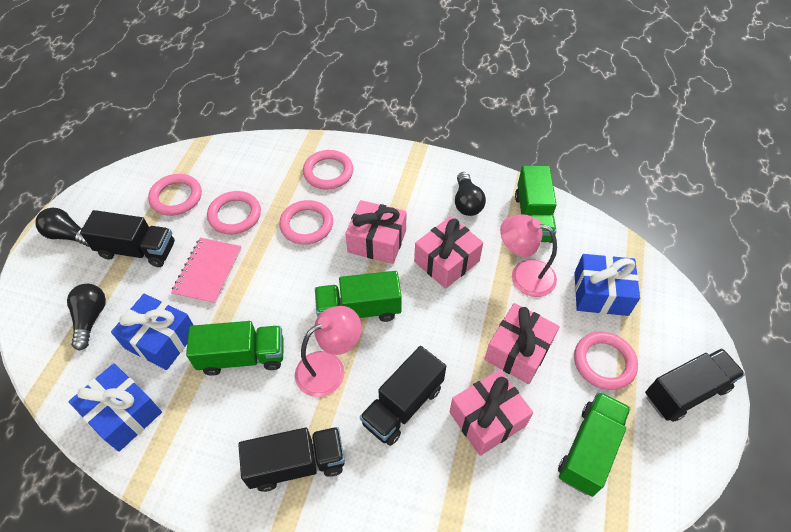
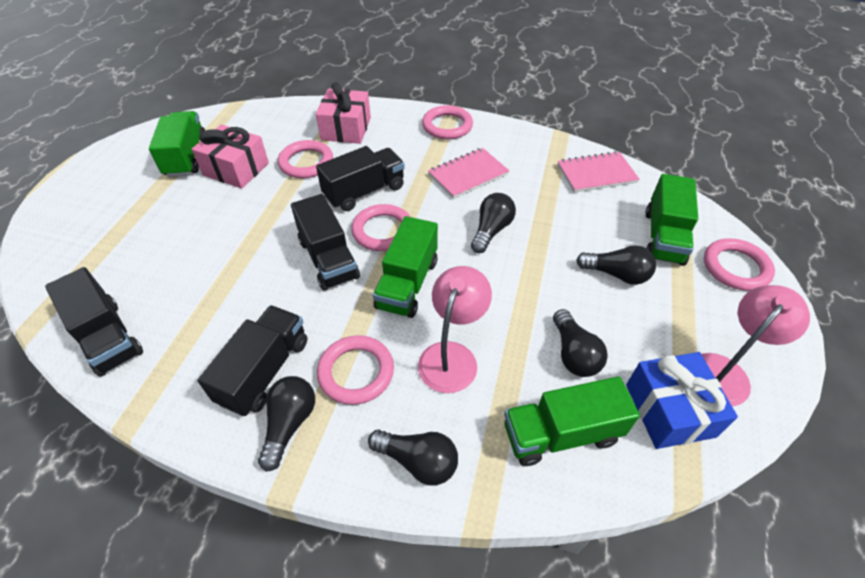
black light bulb: 3 -> 5
blue gift: 3 -> 1
pink gift: 4 -> 2
pink notebook: 1 -> 2

